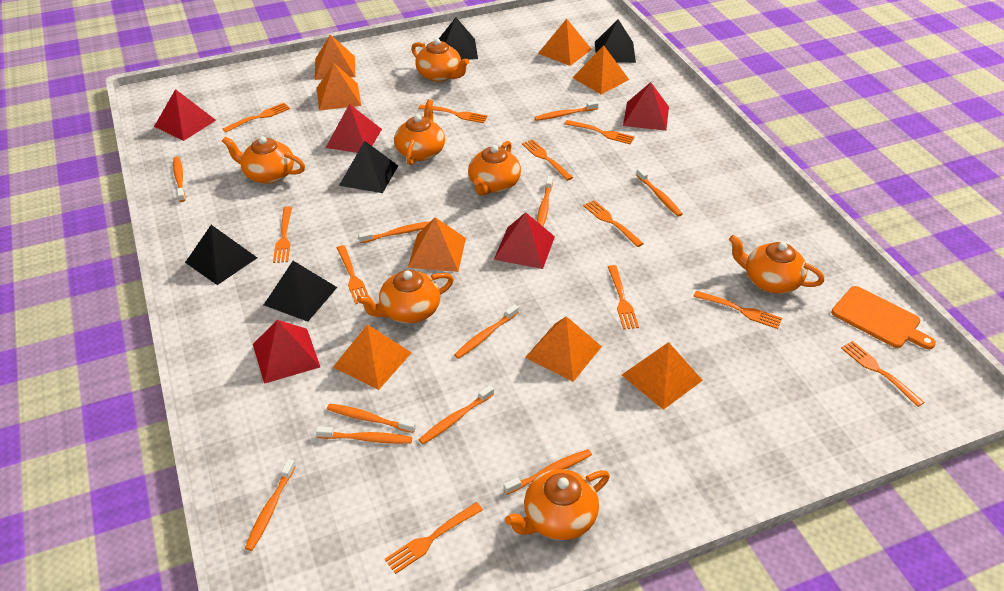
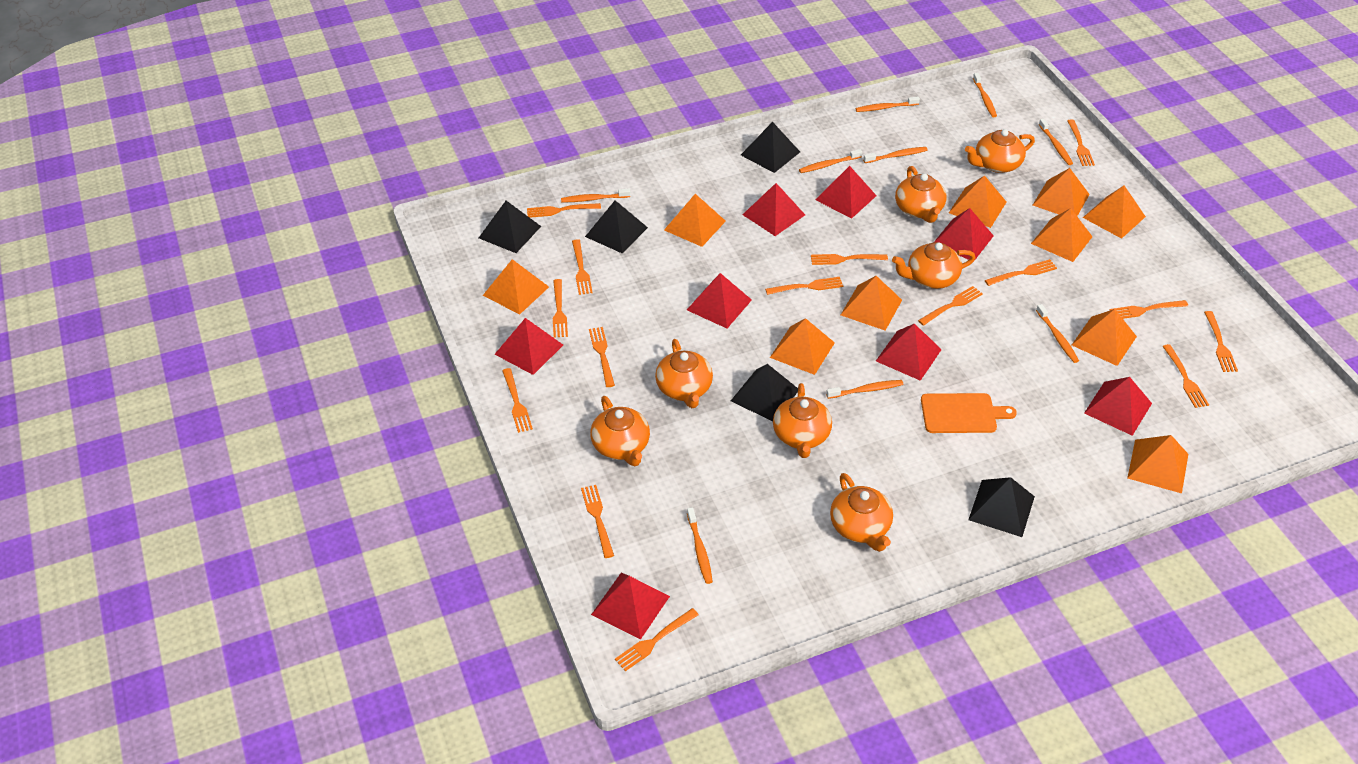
orange fork: 11 -> 15
orange pyramid: 8 -> 10
orange toothbrush: 11 -> 9
red pyramid: 5 -> 8

